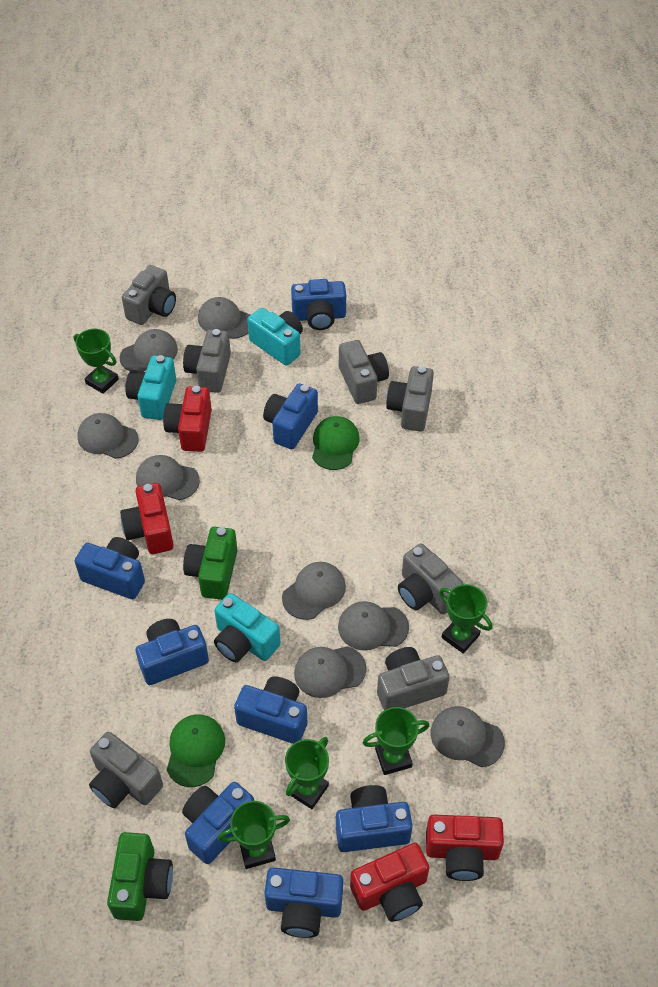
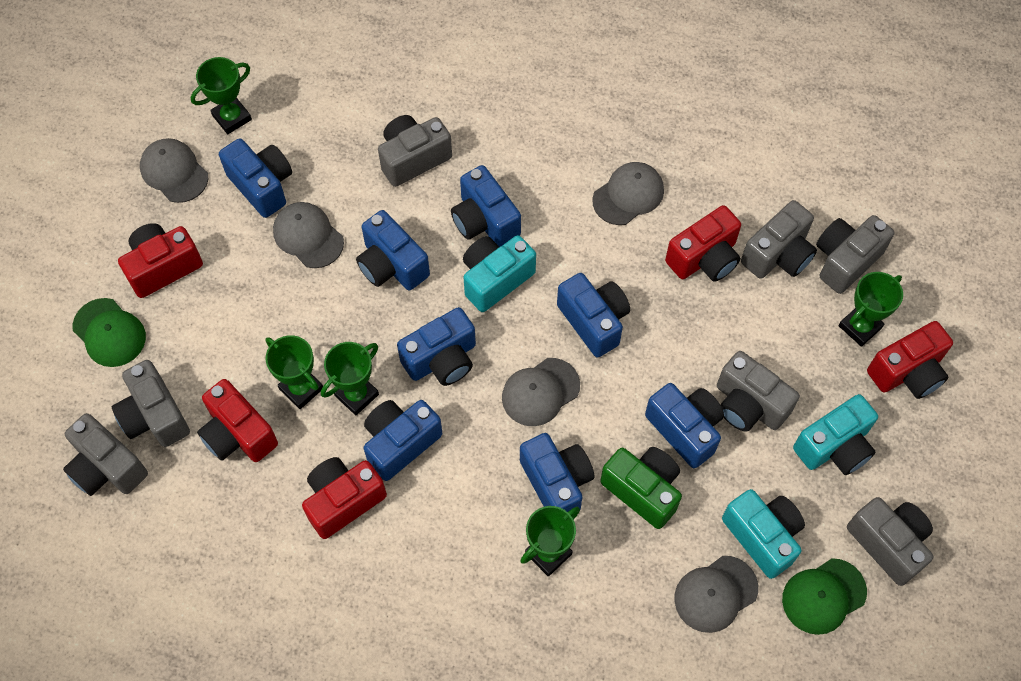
green camera: 2 -> 1
grey cap: 8 -> 5
red camera: 4 -> 5

